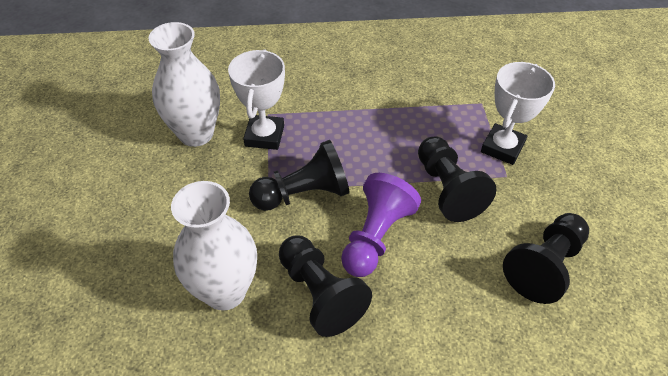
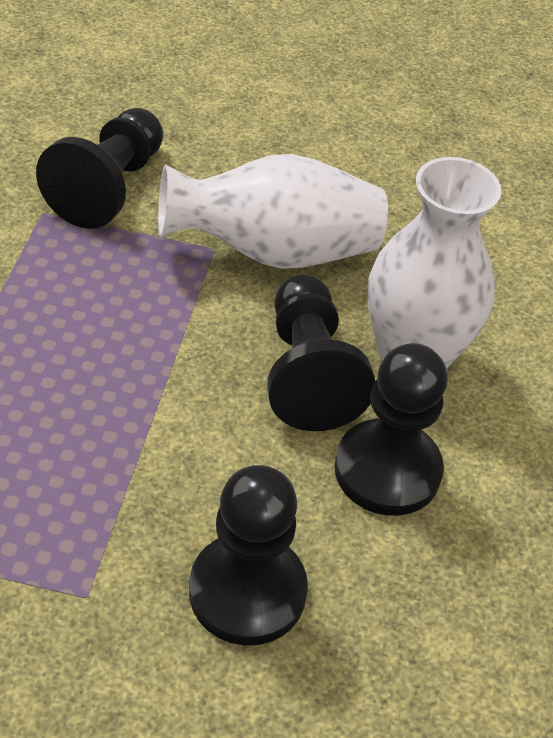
purple pawn: 1 -> 0
white trophy: 2 -> 0

